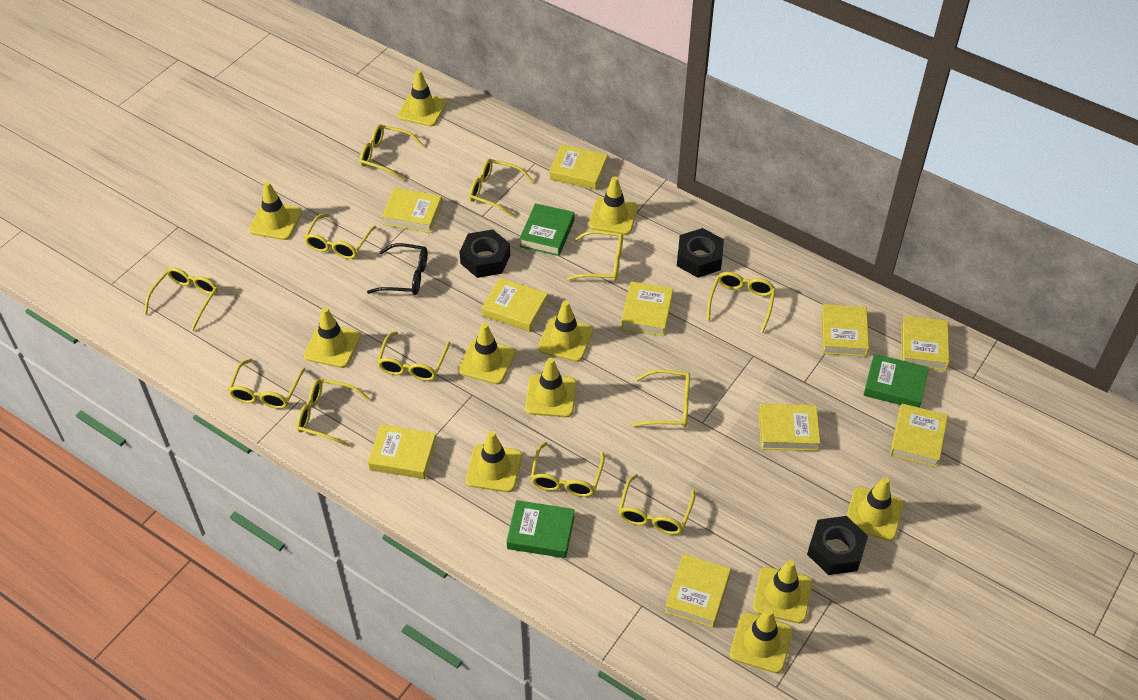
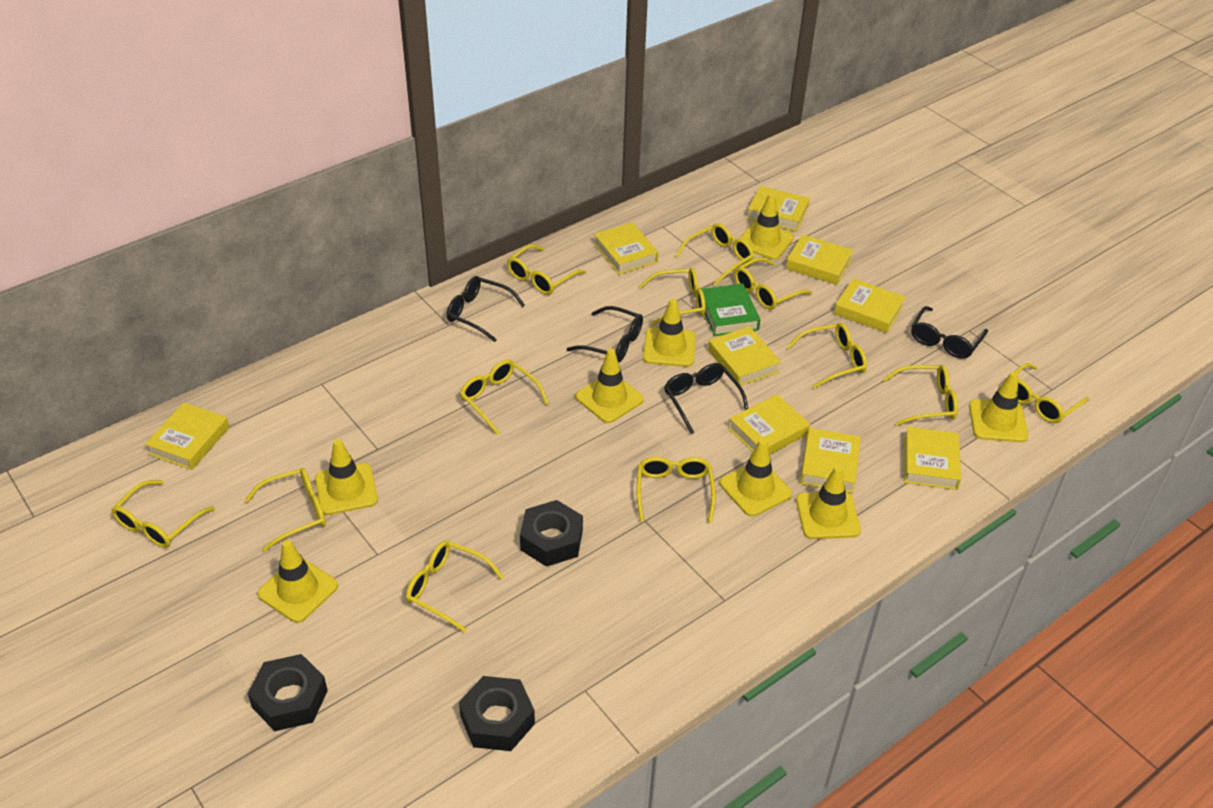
black glasses: 1 -> 4
green book: 3 -> 1
yellow book: 10 -> 9
yellow traffic cone: 11 -> 8

